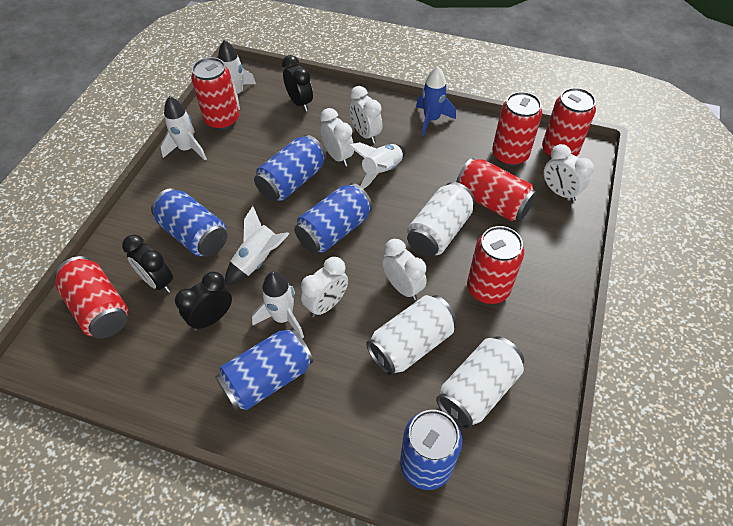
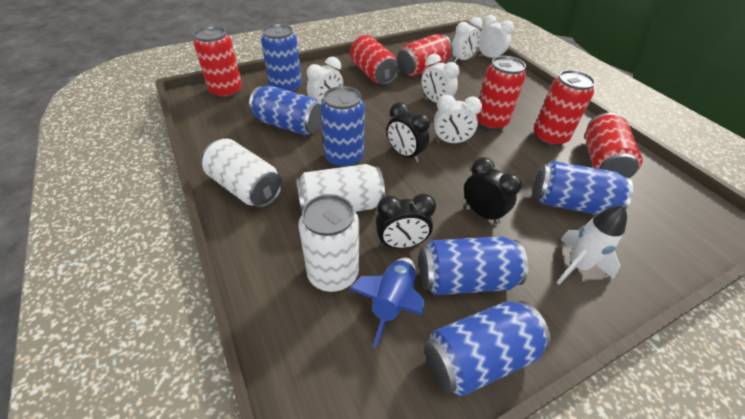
blue can: 5 -> 6
white rocket: 5 -> 1

